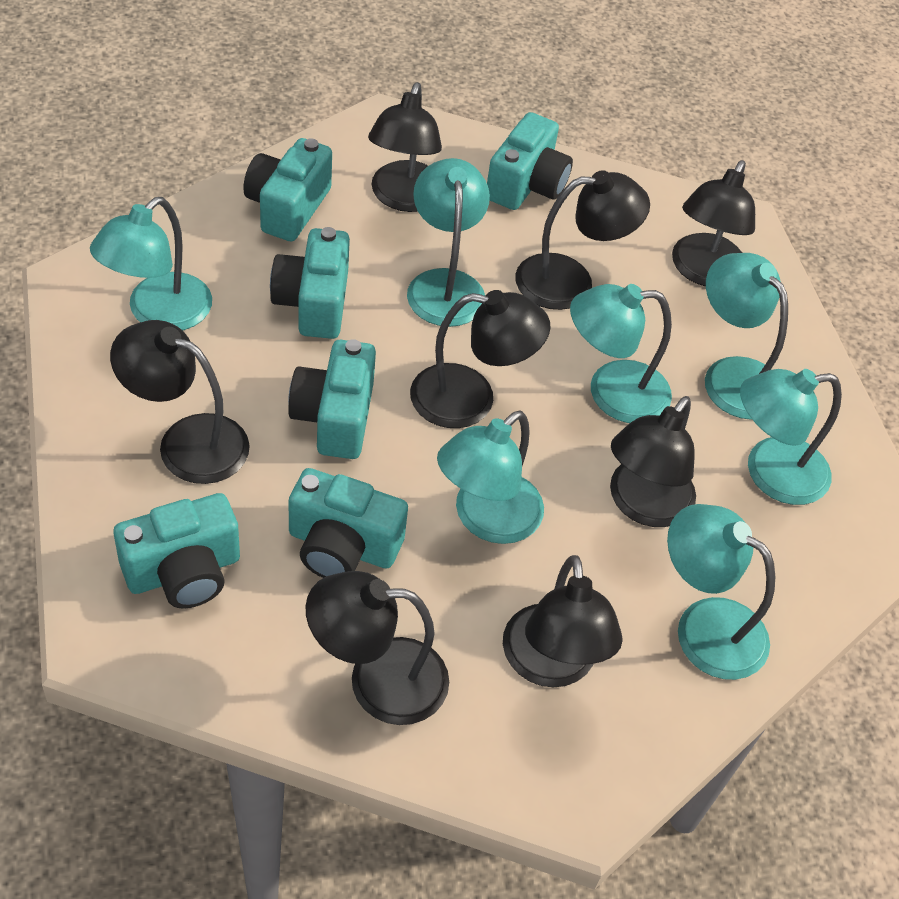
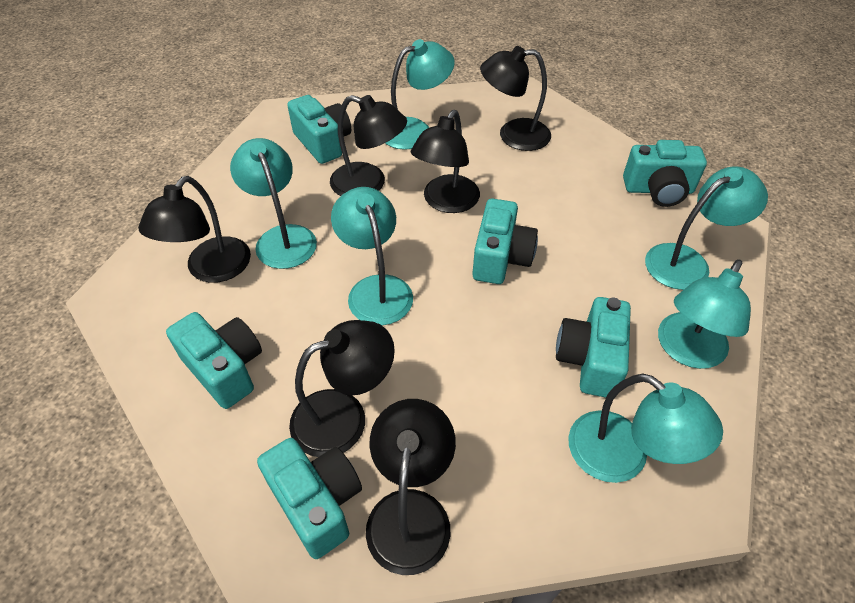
black lamp: 8 -> 6
turquoise lamp: 7 -> 6

